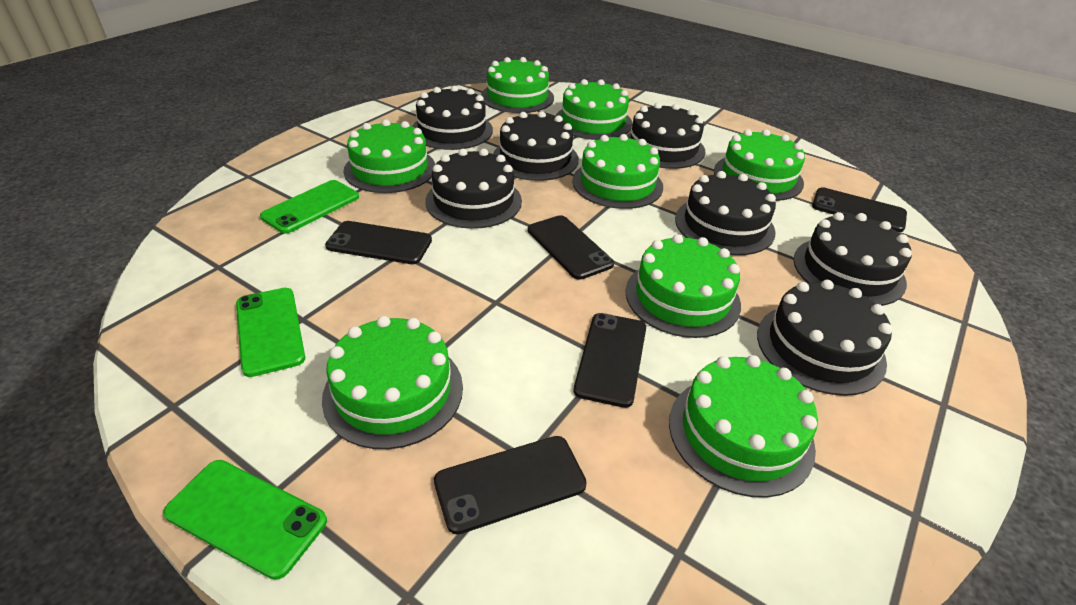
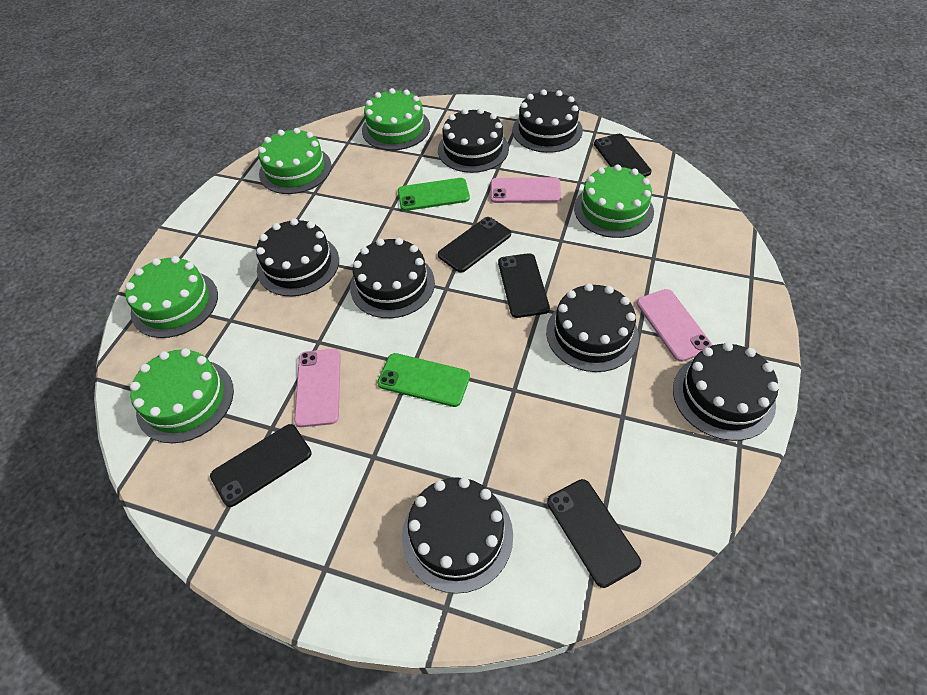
green cake: 8 -> 5
green phone: 3 -> 2
pink phone: 0 -> 3

